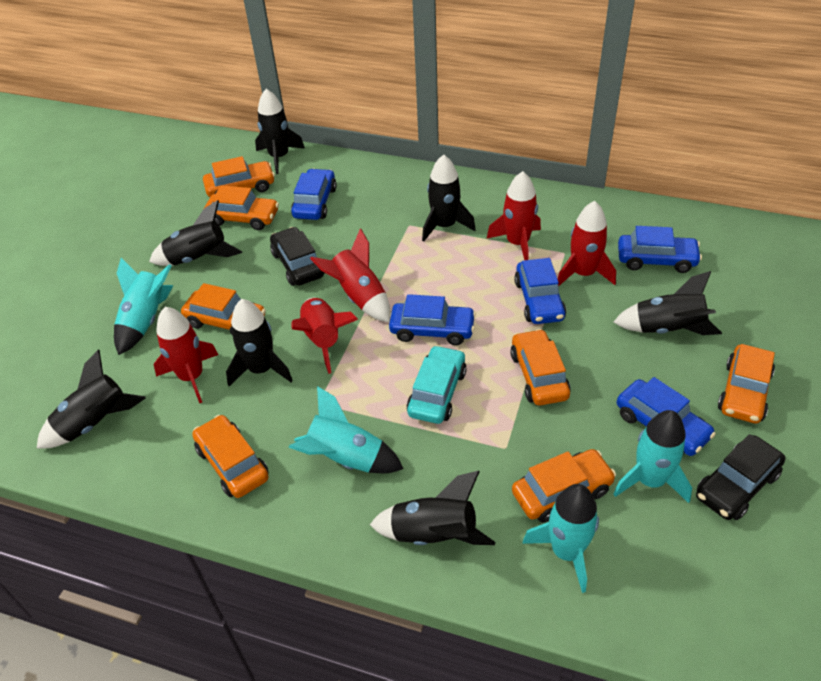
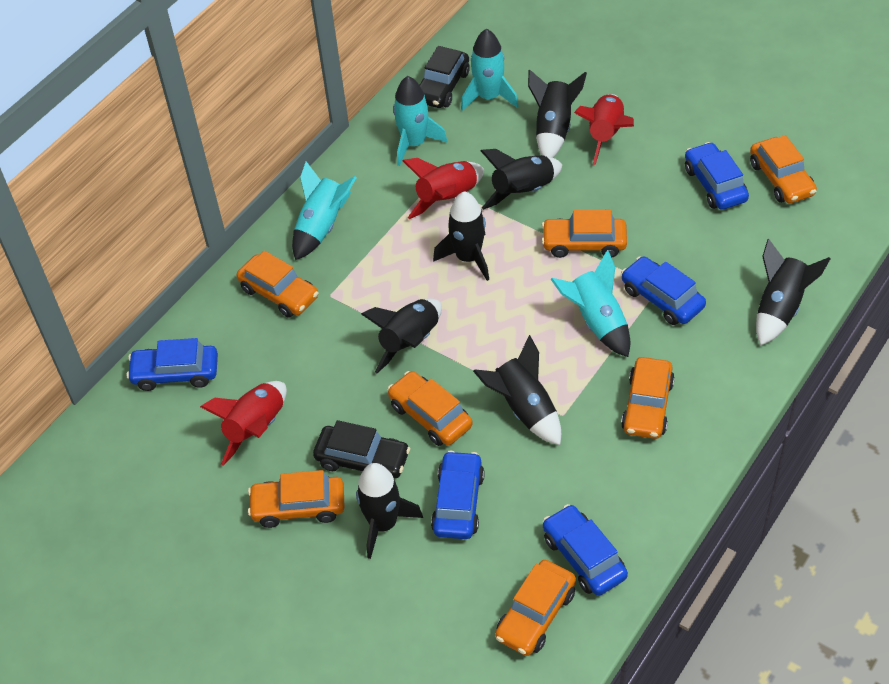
red rocket: 5 -> 3
turquoise car: 1 -> 0

